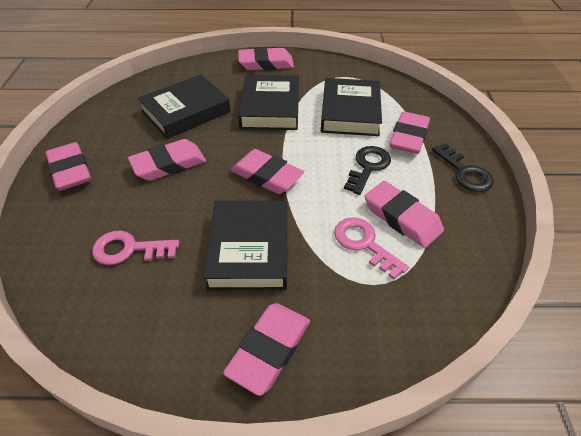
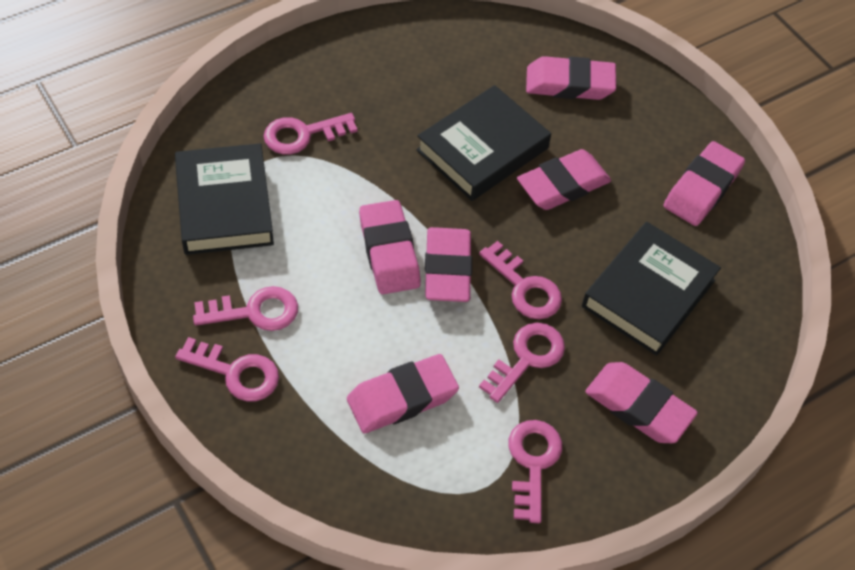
black book: 4 -> 3
black key: 2 -> 0
pink key: 2 -> 6

